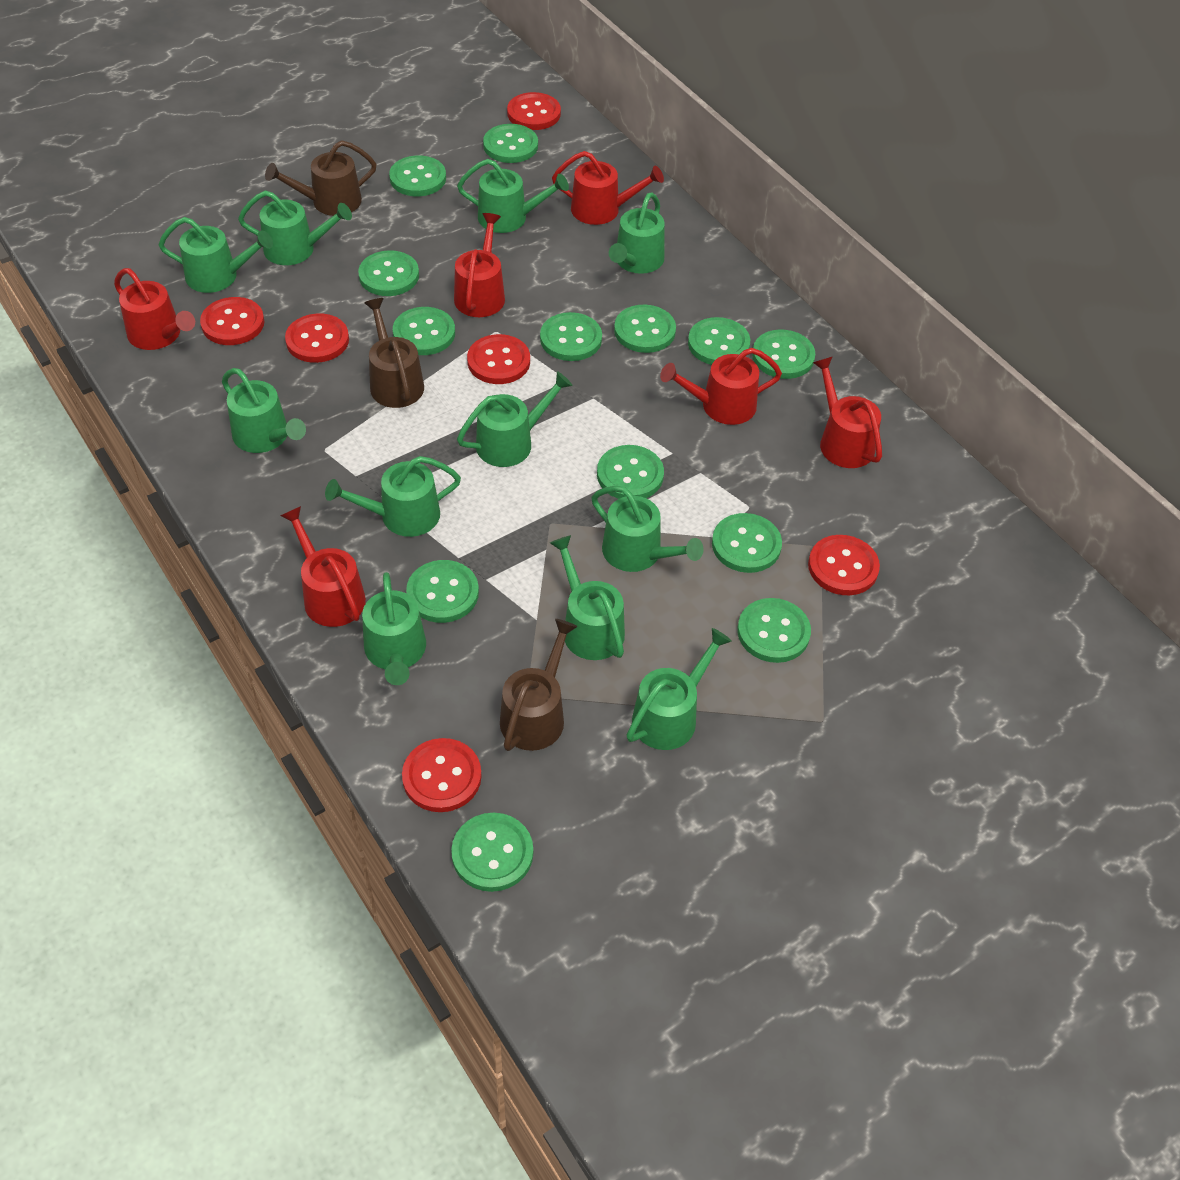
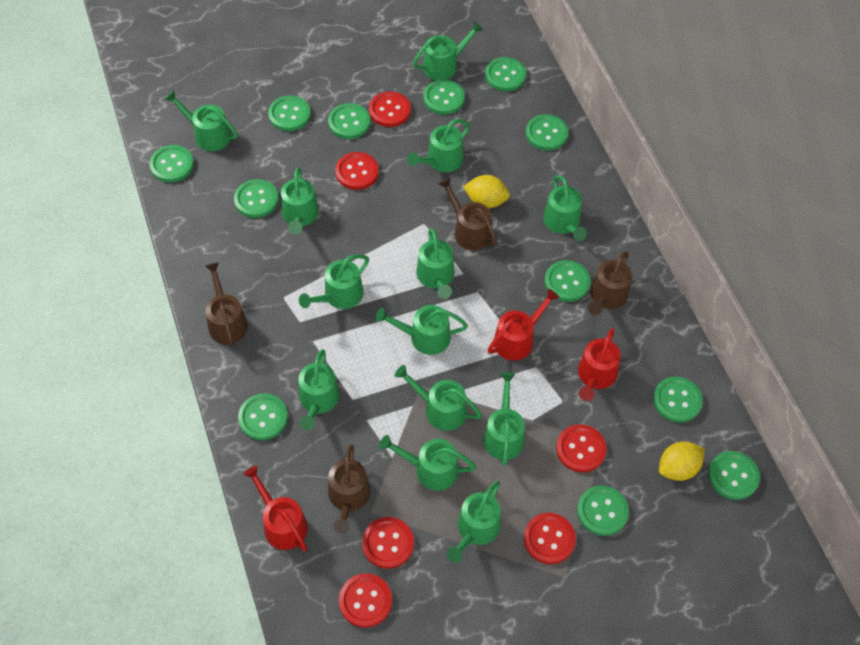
brown watering can: 3 -> 4
green button: 13 -> 12
green watering can: 11 -> 13
red watering can: 6 -> 3
yellow lemon: 0 -> 2

